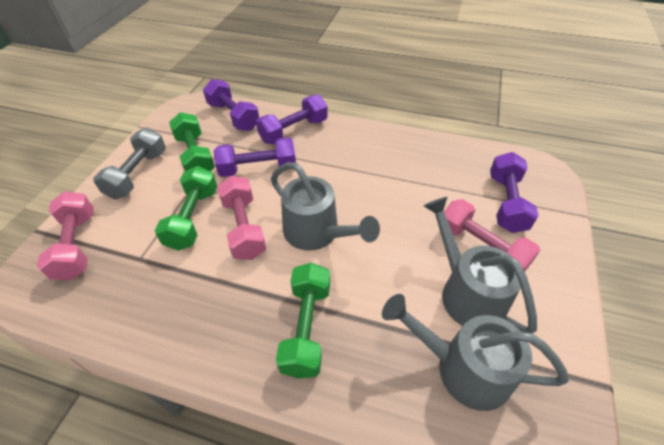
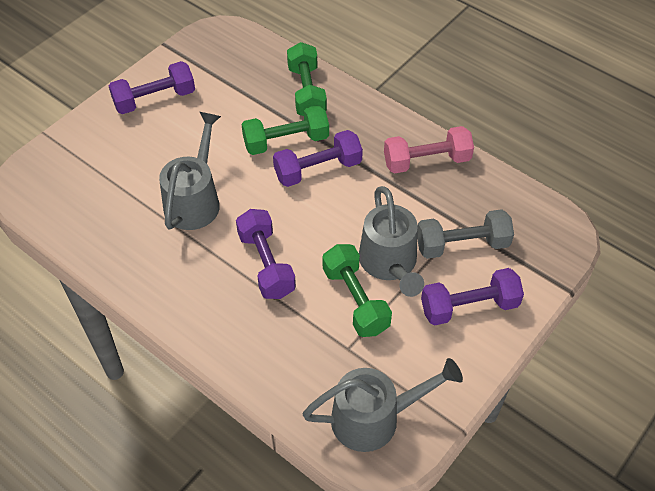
pink dumbbell: 3 -> 1

